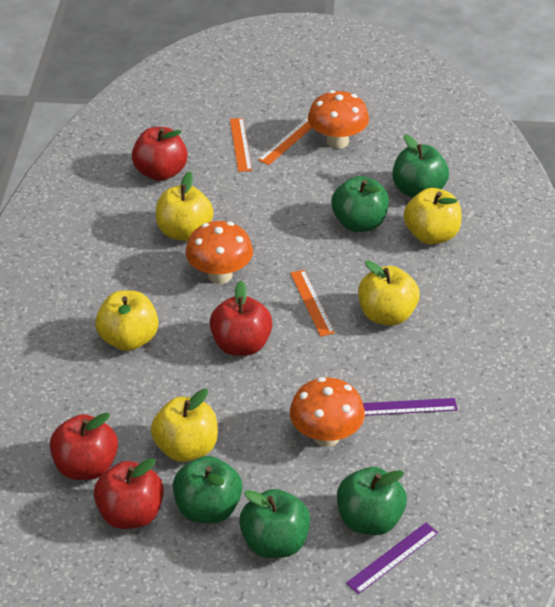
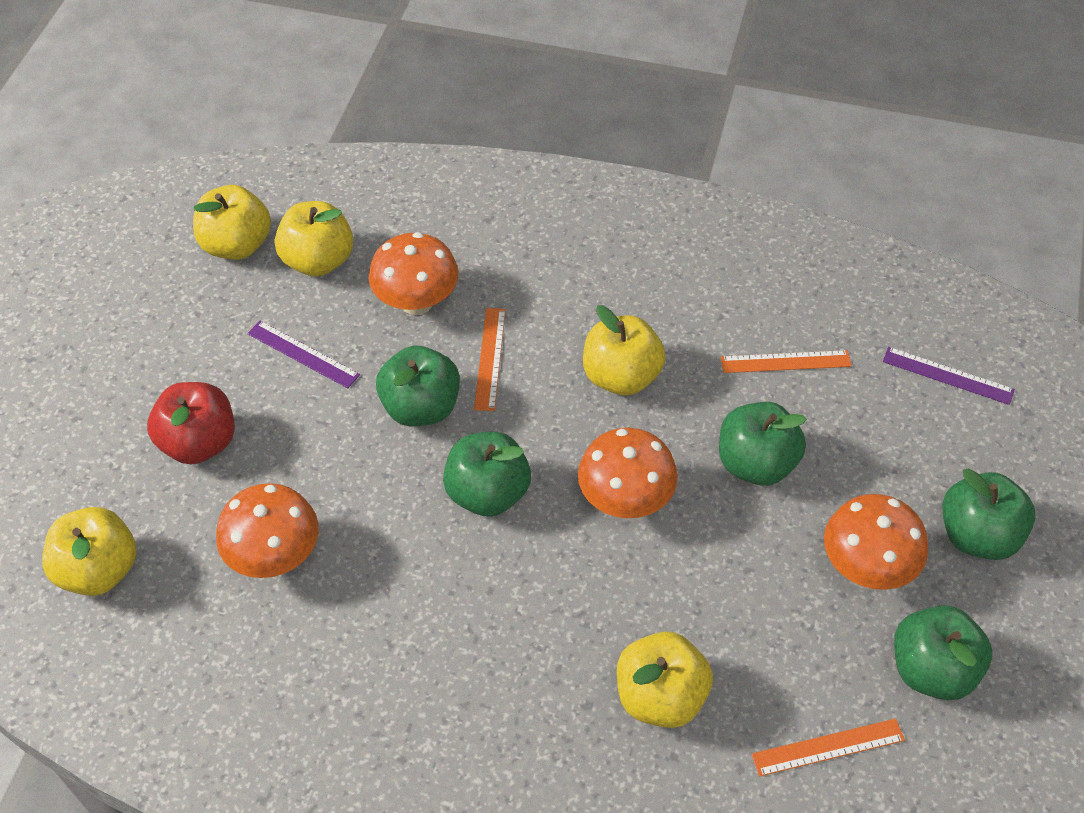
orange mushroom: 3 -> 4
red apple: 4 -> 1

